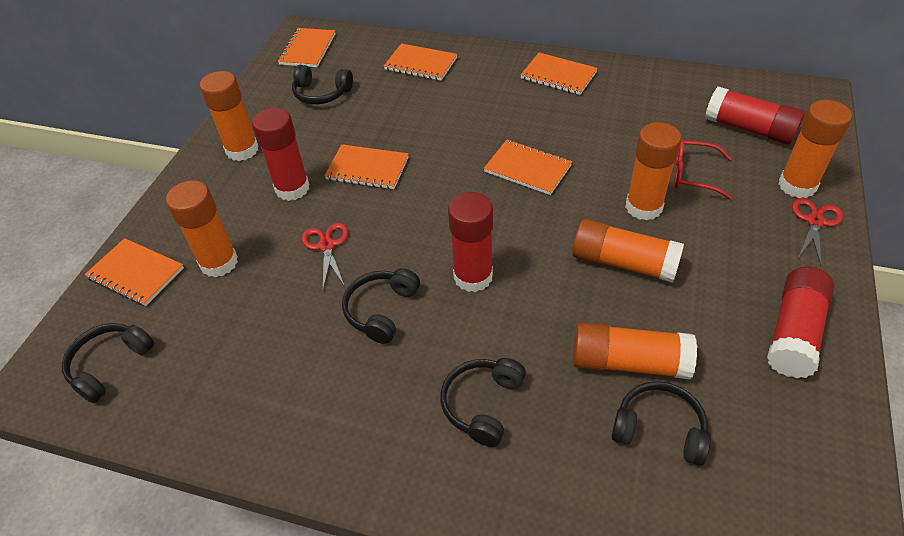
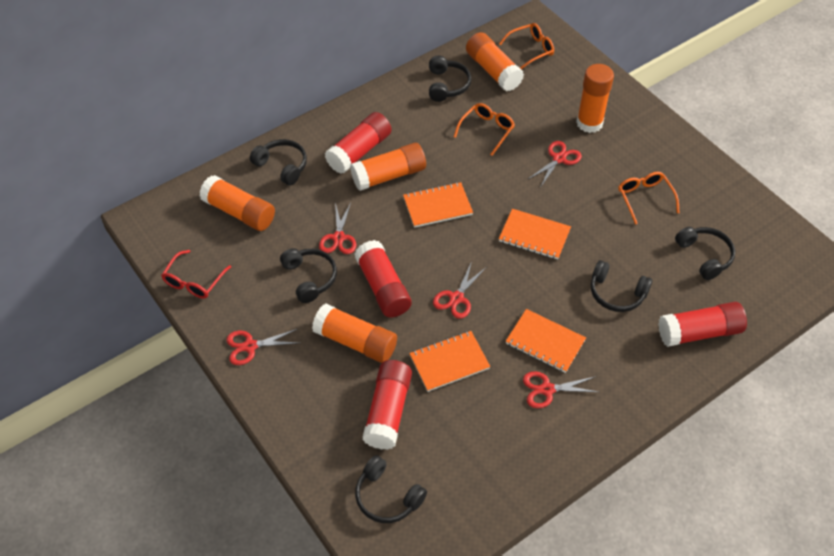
black headphones: 5 -> 6
orange glasses: 0 -> 3
orange glue stick: 6 -> 5
orange notebook: 6 -> 4
red scissors: 2 -> 5

